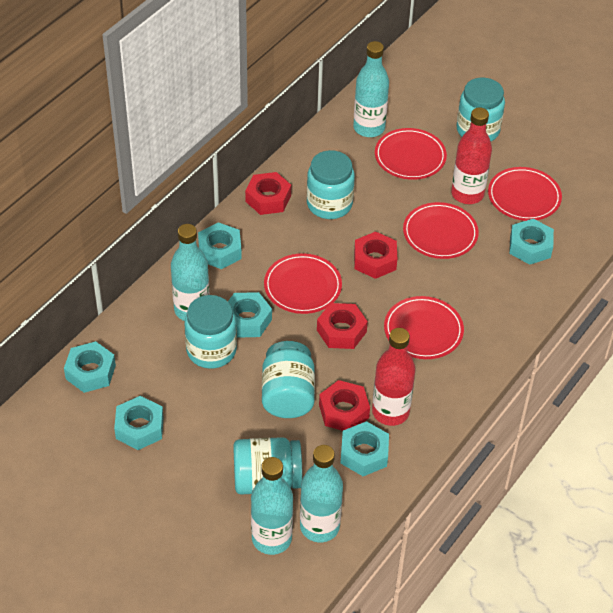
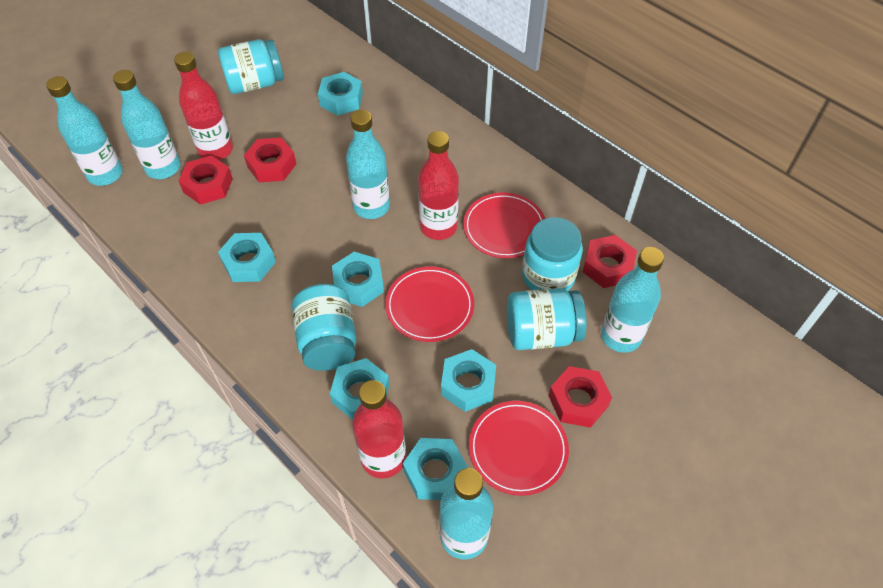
red bottle: 2 -> 3
red plate: 5 -> 3
turquoise bottle: 4 -> 5
turquoise jar: 5 -> 4

